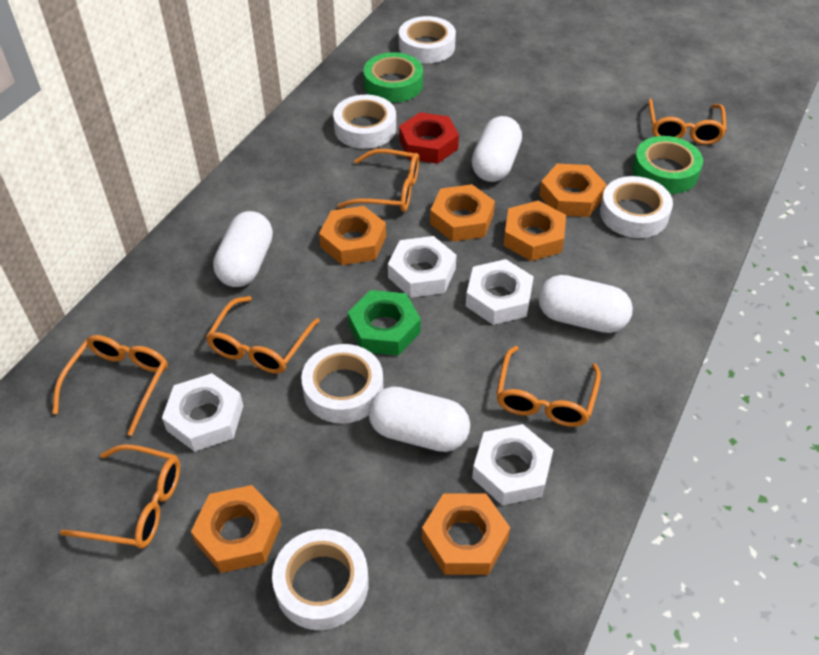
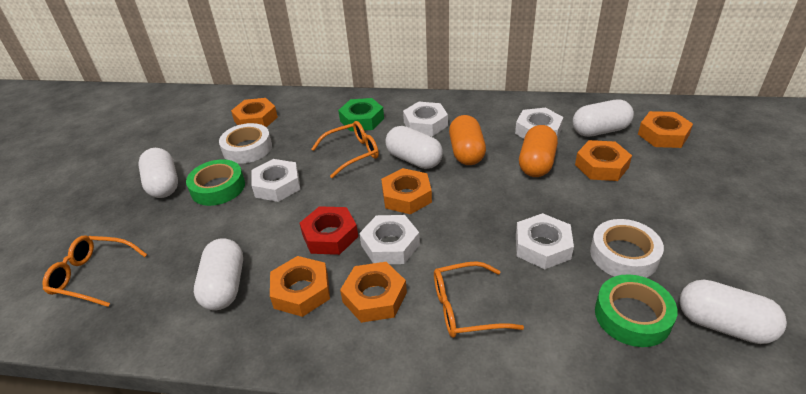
orange capsule: 0 -> 2
orange glasses: 6 -> 3
white capsule: 4 -> 5
white nut: 4 -> 5
white tape: 5 -> 2

